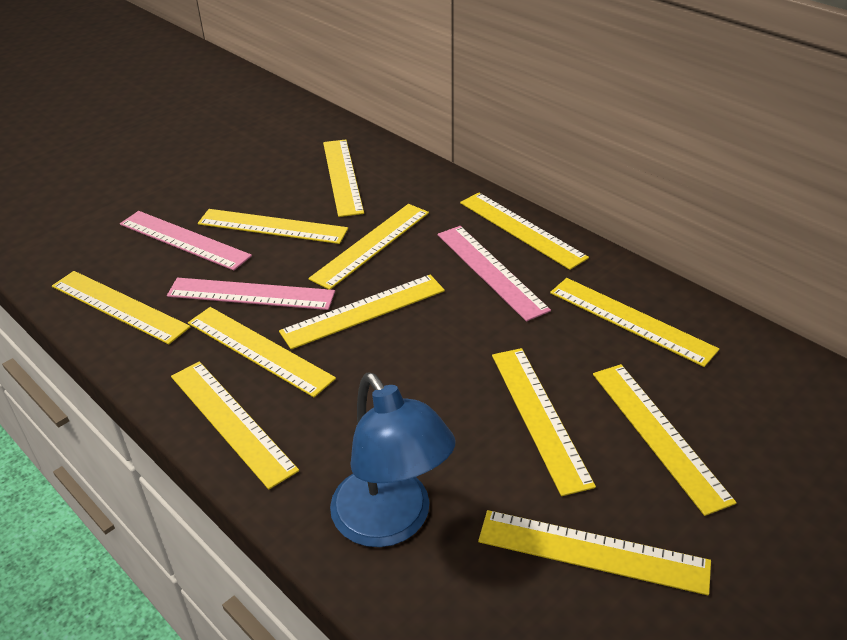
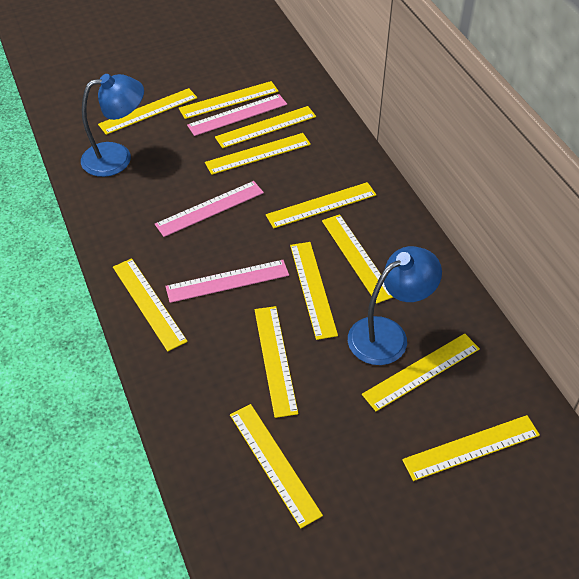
blue lamp: 1 -> 2

